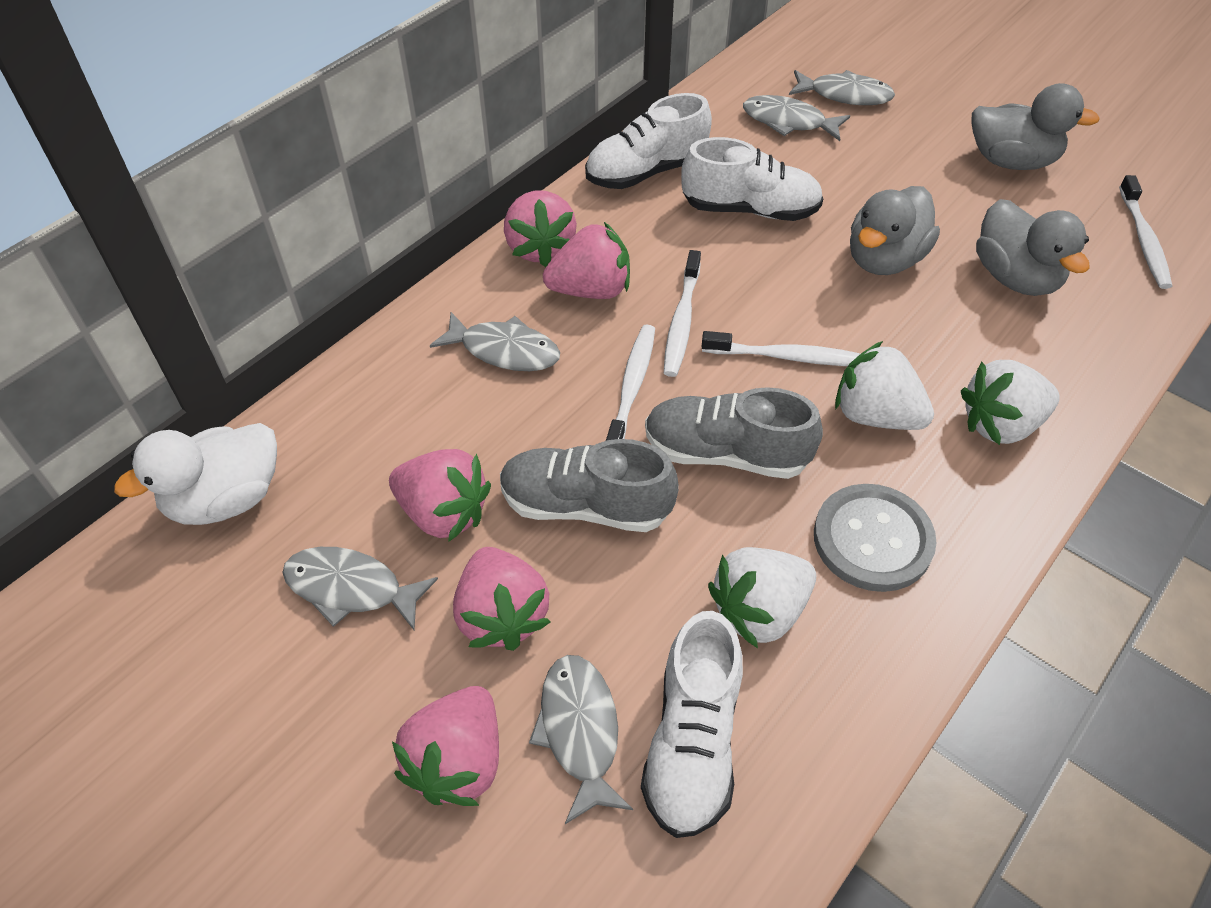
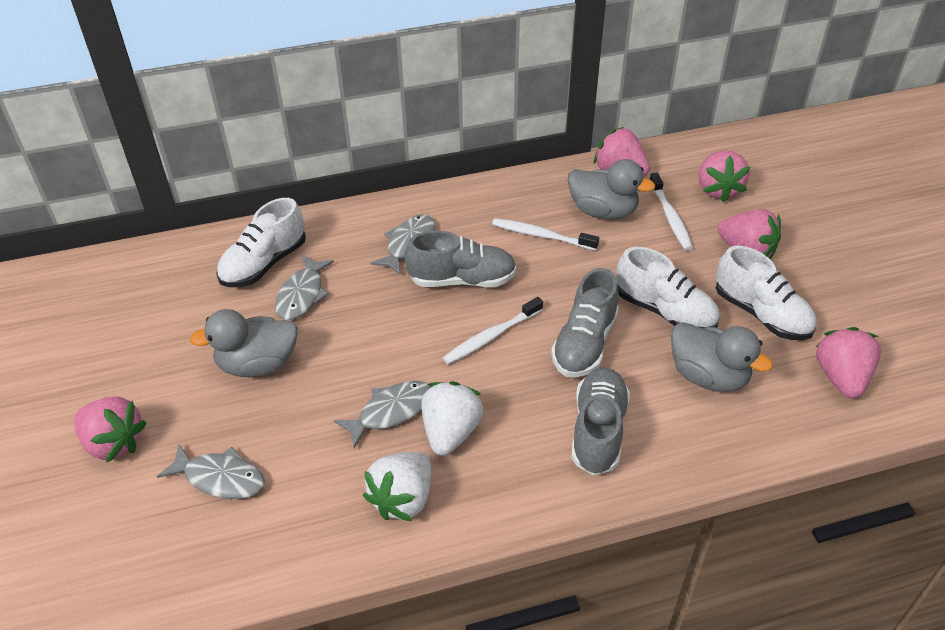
grey button: 1 -> 0
grey fish: 5 -> 4
grey shoe: 2 -> 3
white duck: 1 -> 0
white strawberry: 3 -> 2
white toothbrush: 4 -> 3

